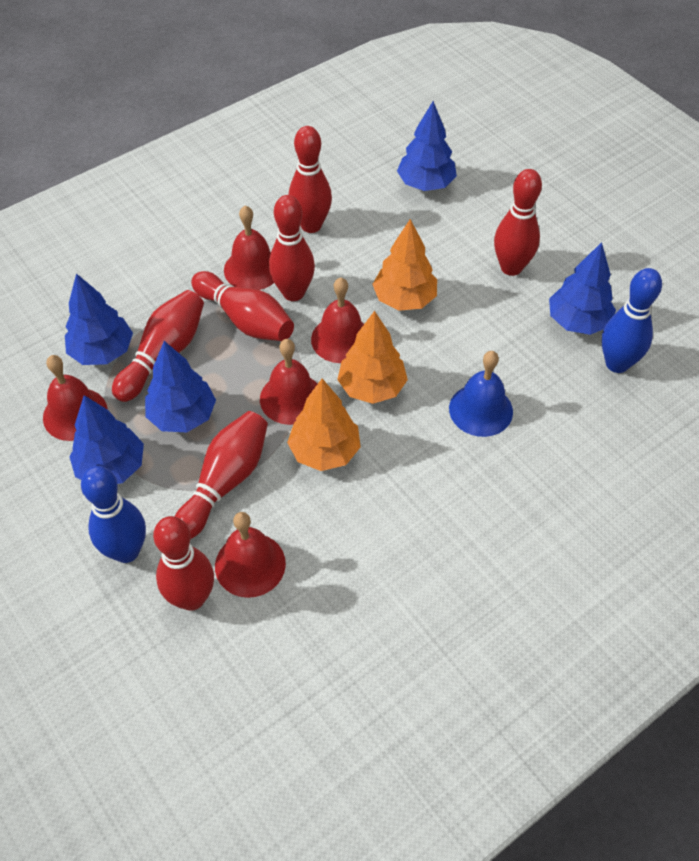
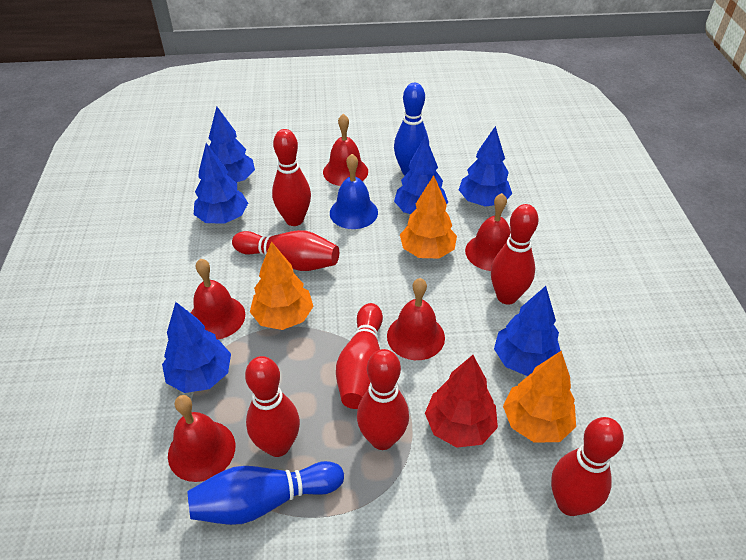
blue tree: 5 -> 6
red tree: 0 -> 1

